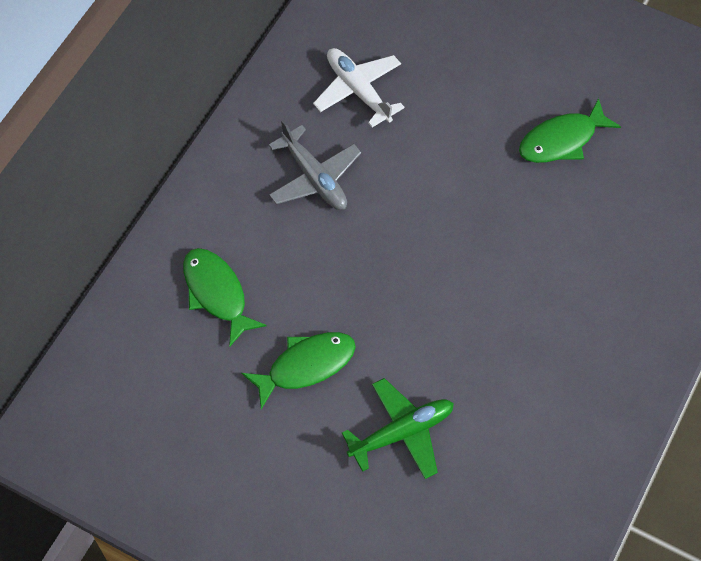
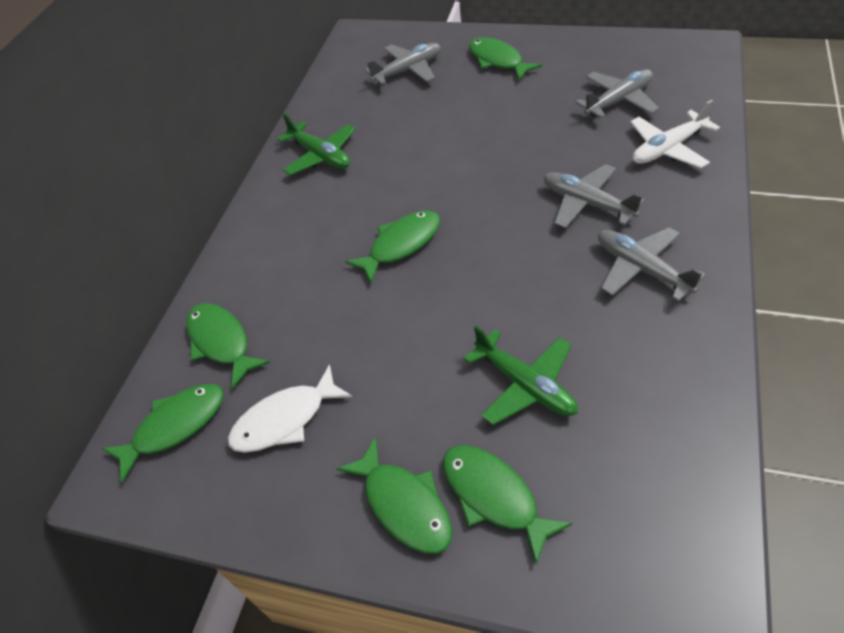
green fish: 3 -> 6
green plane: 1 -> 2
grey plane: 1 -> 4
white fish: 0 -> 1

